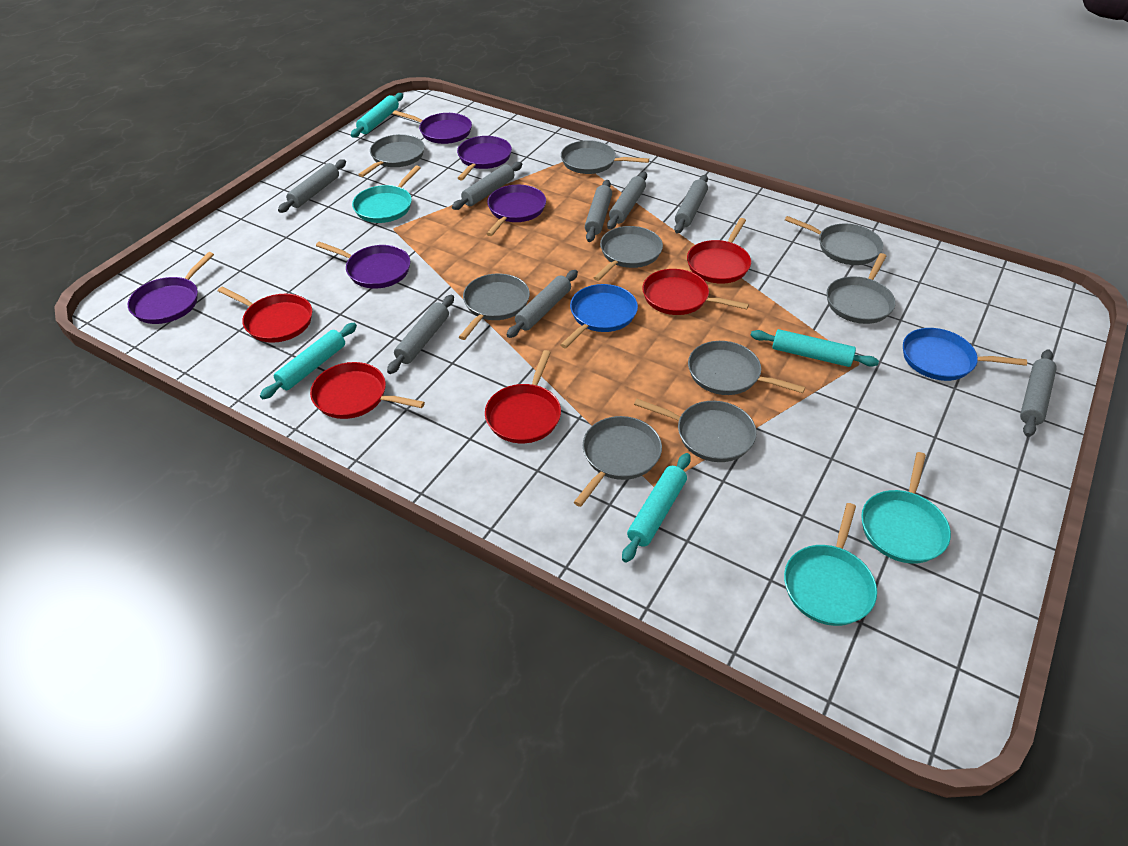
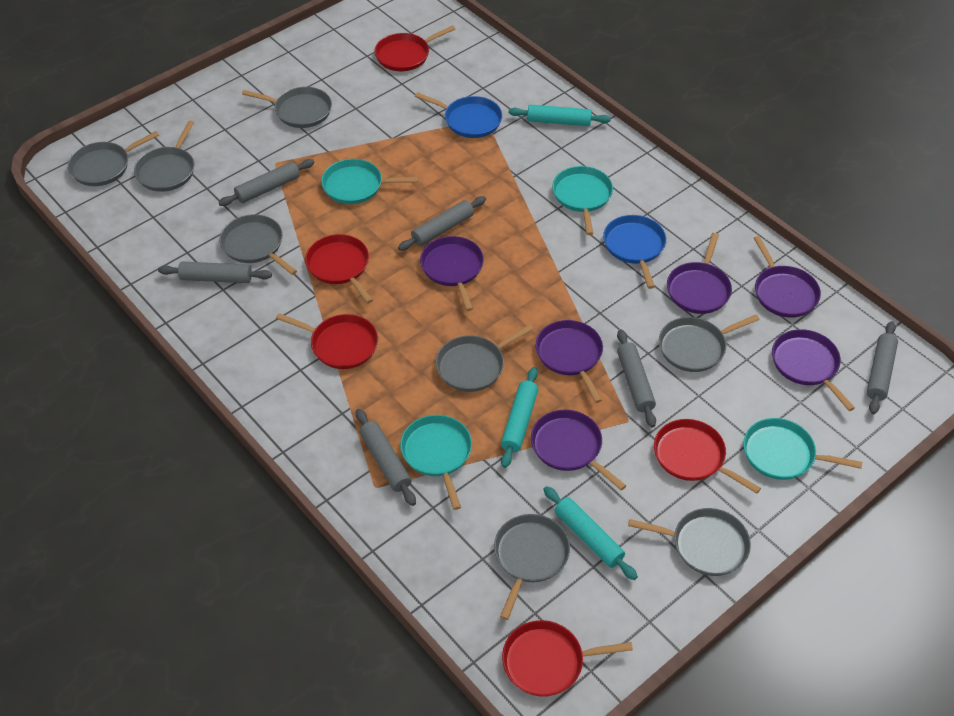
grey pan: 9 -> 8
grey rolling pin: 8 -> 6
purple pan: 5 -> 6
turquoise pan: 3 -> 4
turquoise rolling pin: 4 -> 3

